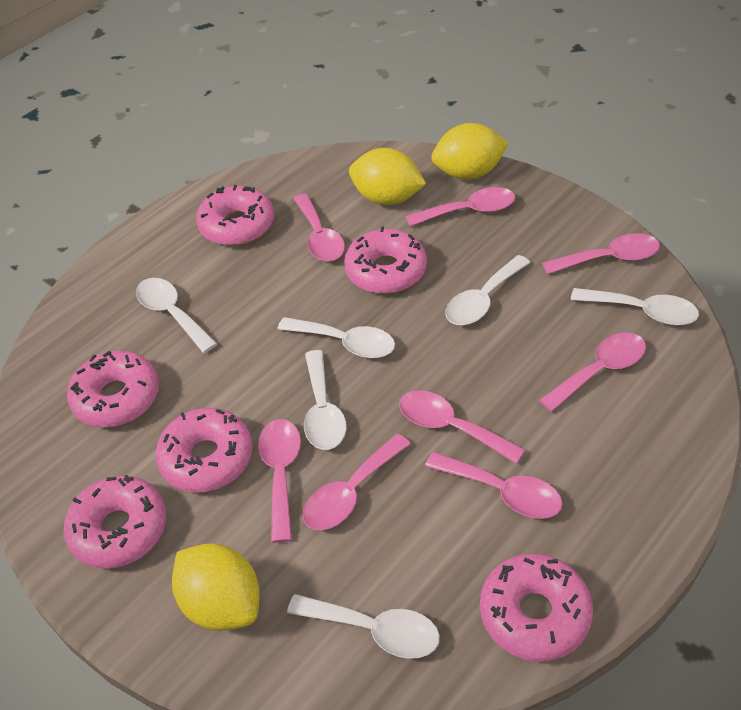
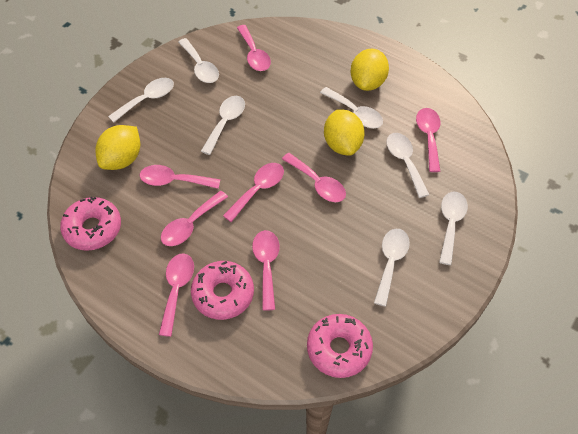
pink donut: 6 -> 3
white spoon: 6 -> 7

